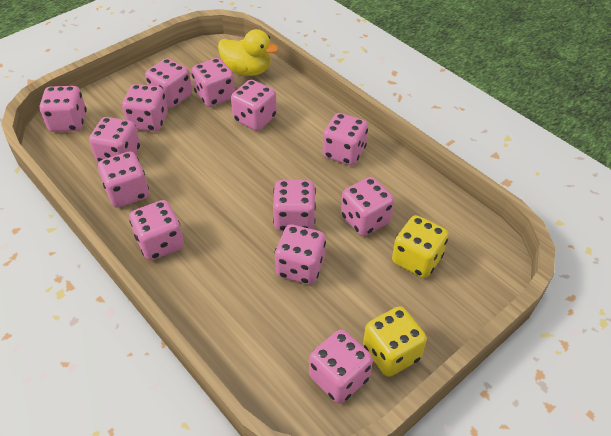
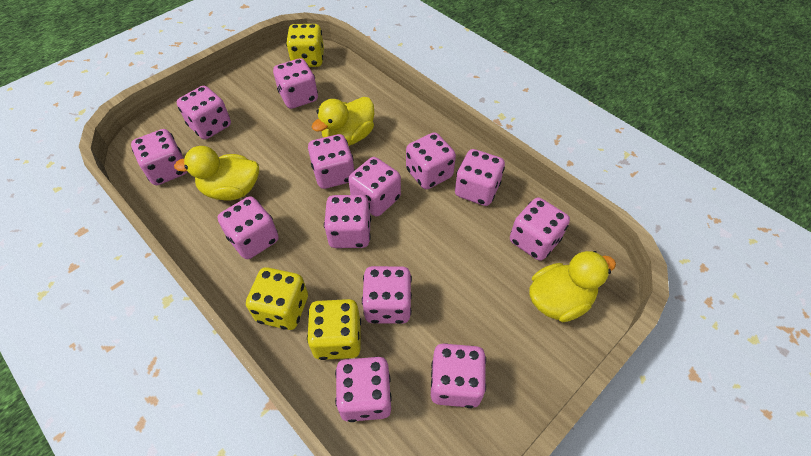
yellow dice: 2 -> 3
yellow duck: 1 -> 3

